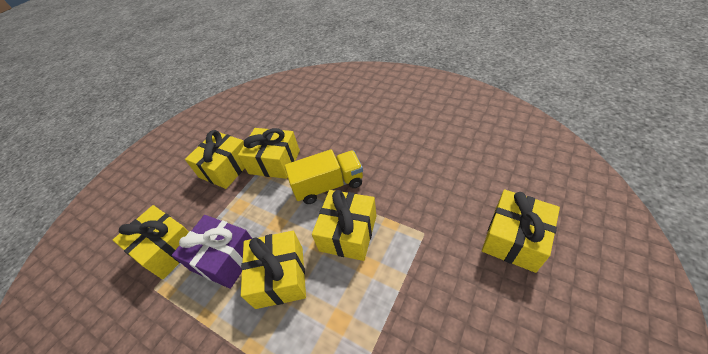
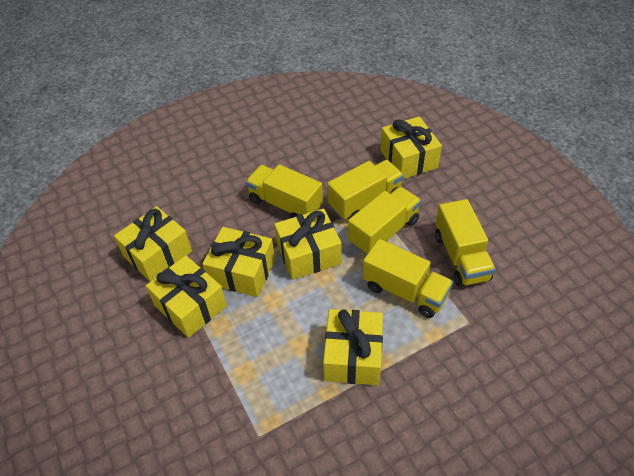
purple gift: 1 -> 0
yellow truck: 1 -> 5

